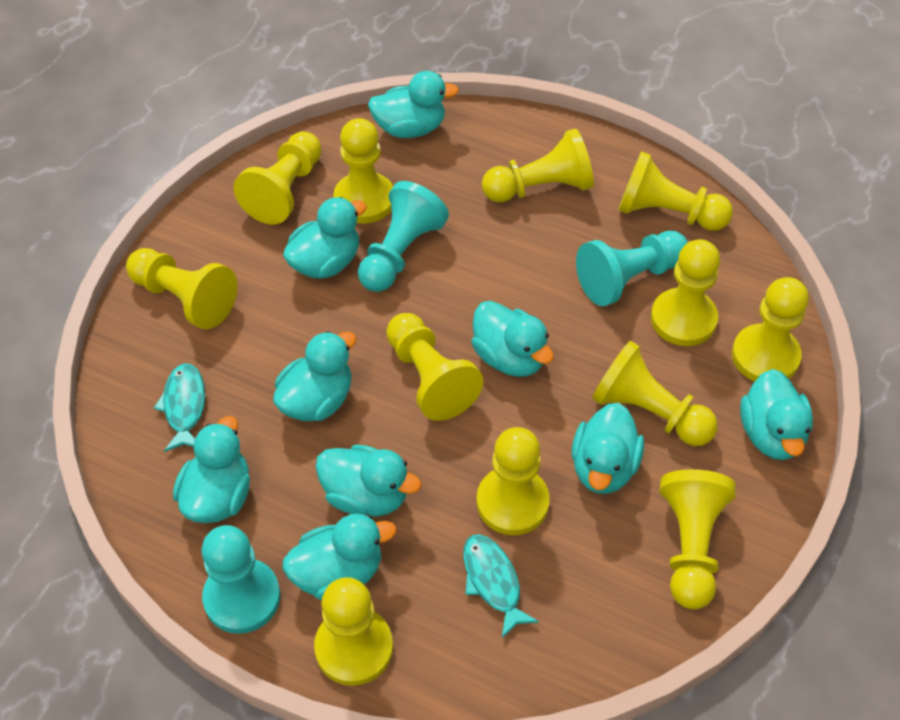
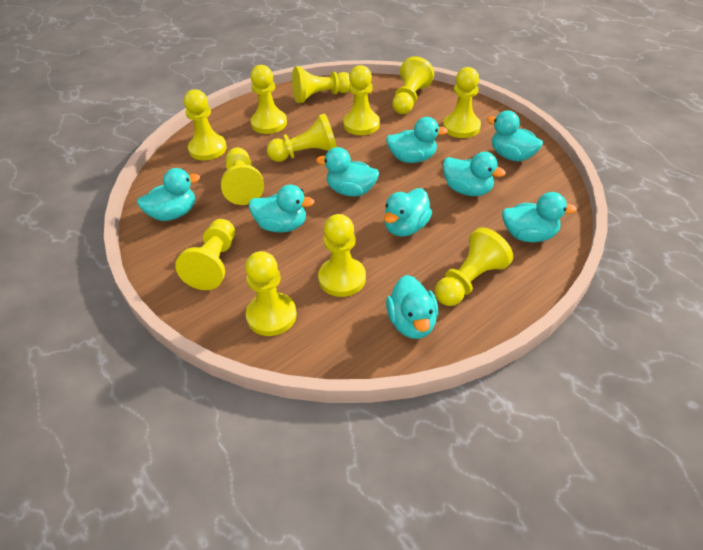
turquoise fish: 2 -> 0
turquoise pawn: 3 -> 0

